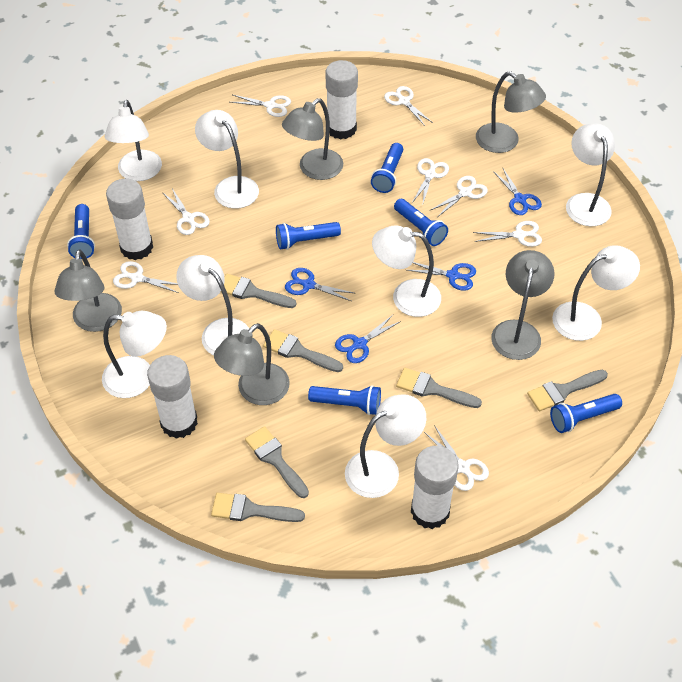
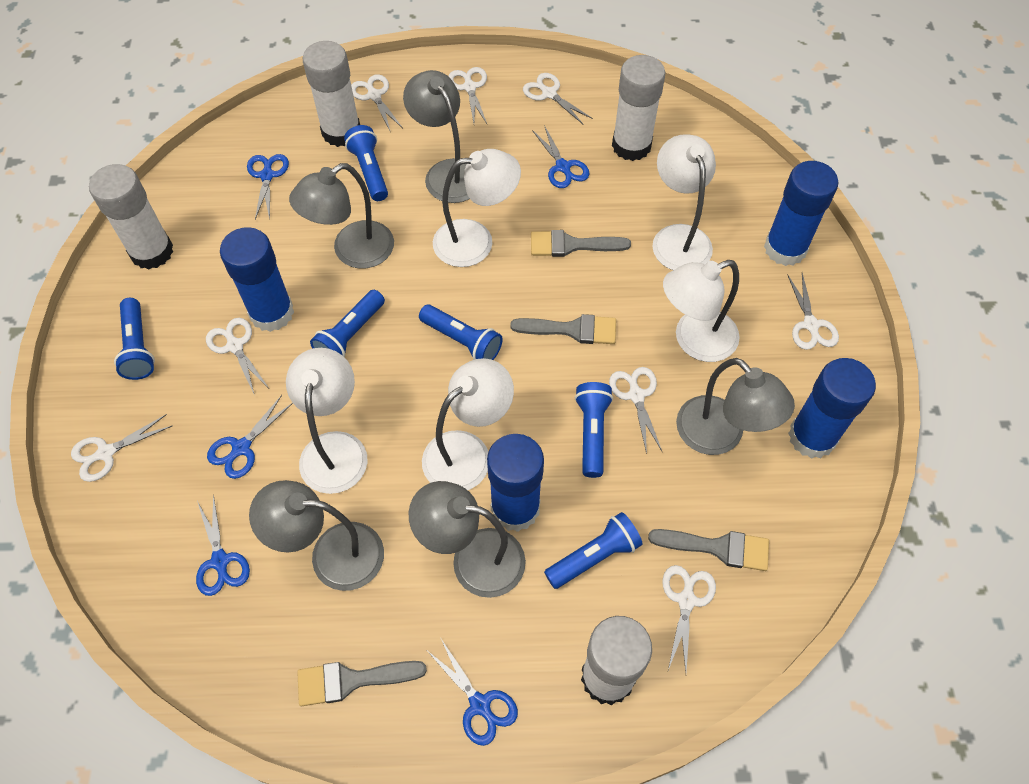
blue glue stick: 0 -> 4
blue scissors: 4 -> 5
grey brush: 6 -> 4
white lamp: 8 -> 5

